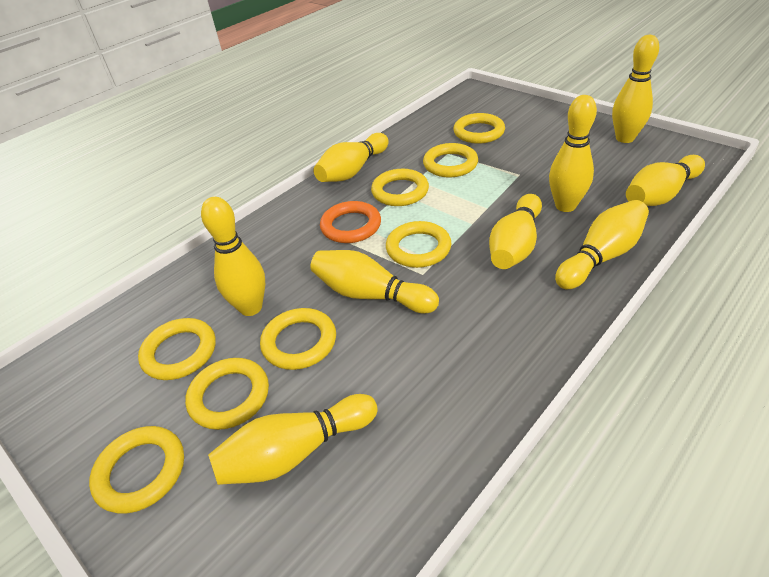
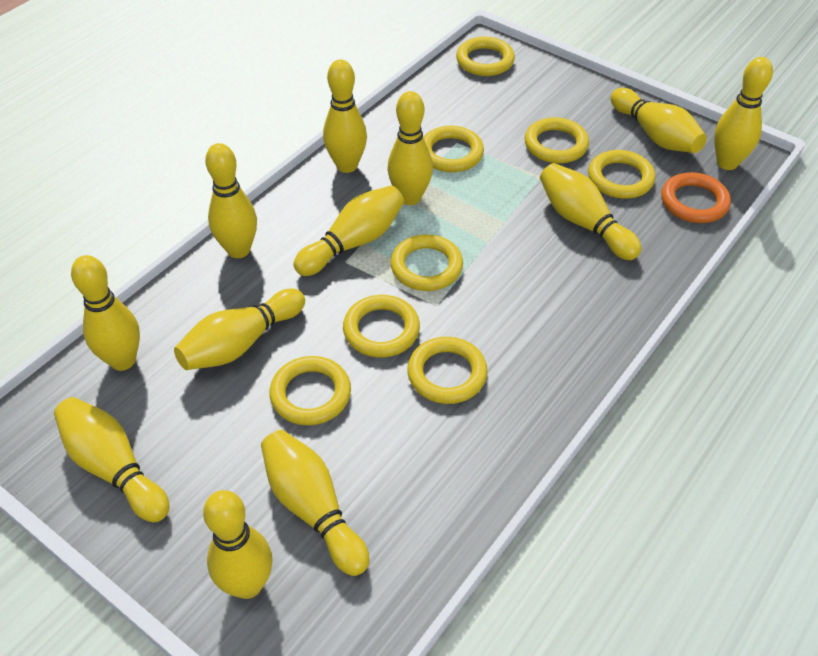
yellow bowling pin: 9 -> 12

